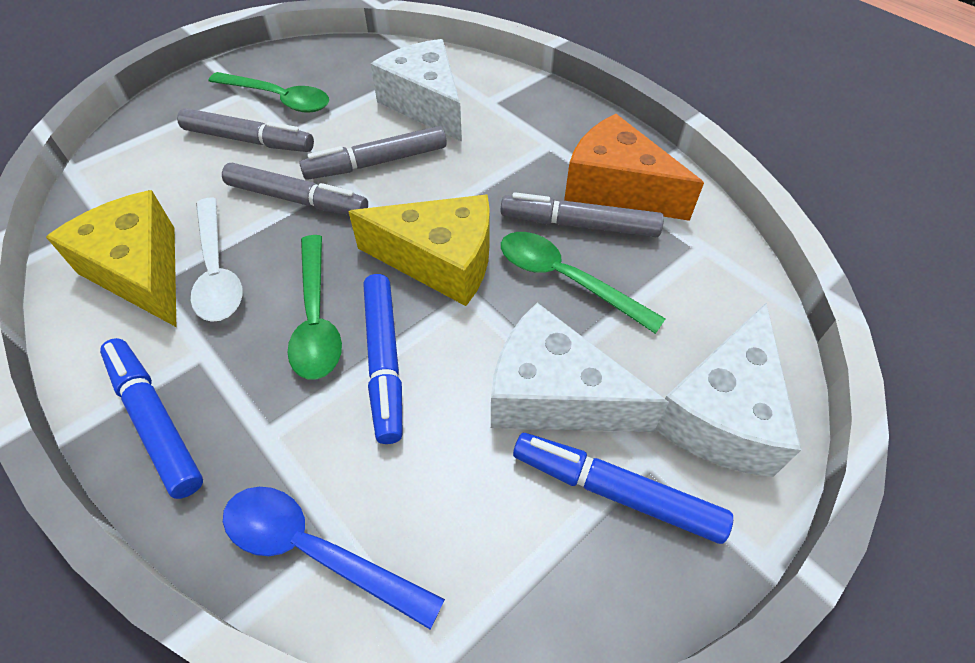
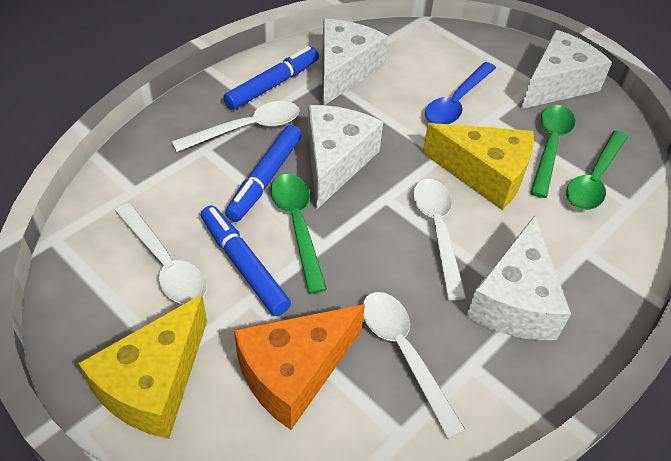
grey marker: 4 -> 0
white cheese: 3 -> 4
white spoon: 1 -> 4

